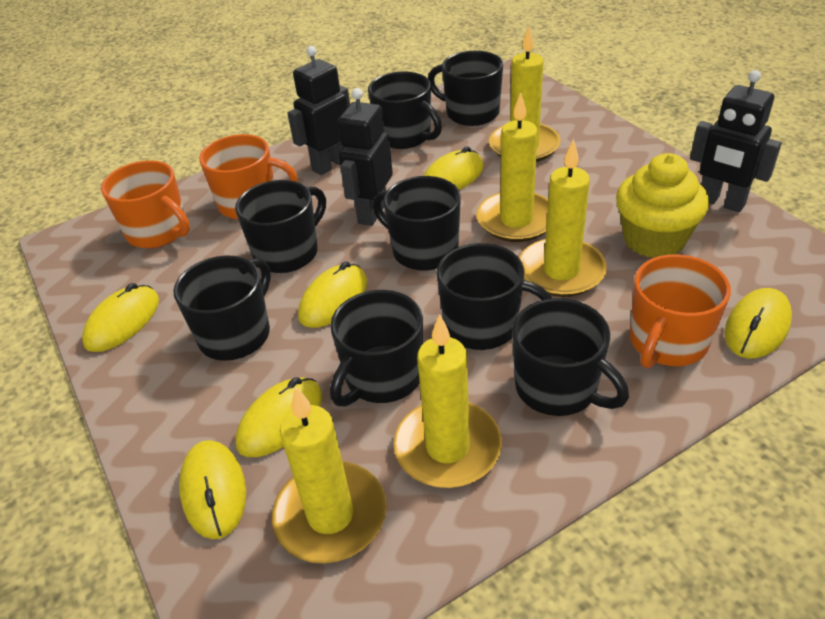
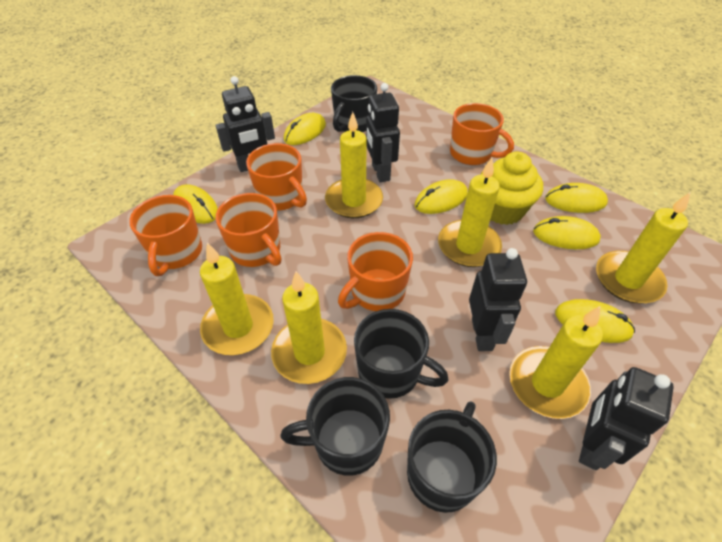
black mug: 8 -> 4
black robot: 3 -> 4
orange mug: 3 -> 5
yellow candle: 5 -> 6

